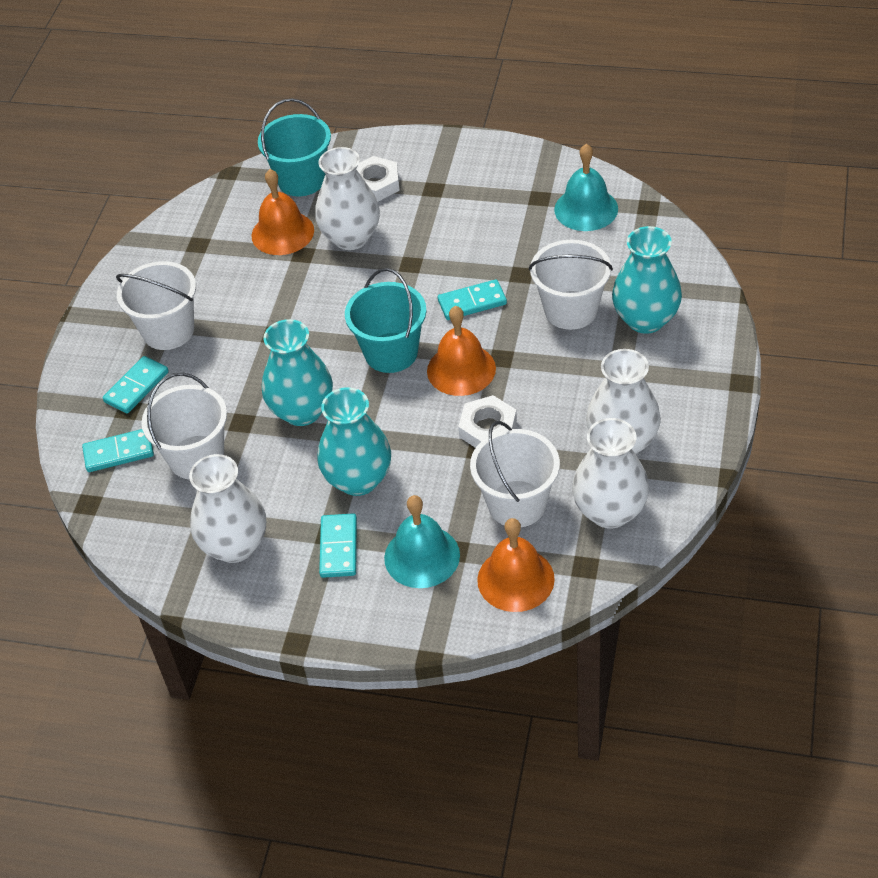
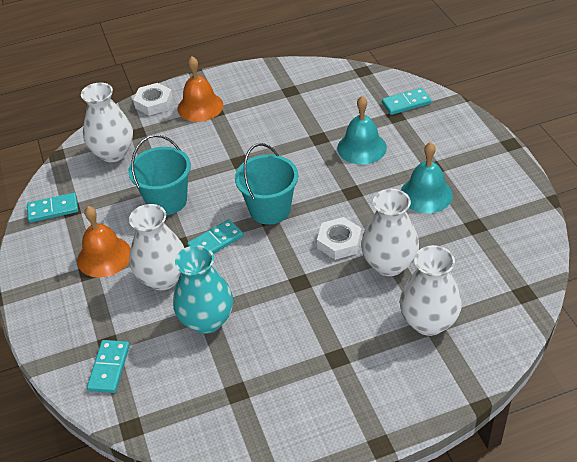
orange bell: 3 -> 2
turquoise vase: 3 -> 1
white bucket: 4 -> 0

